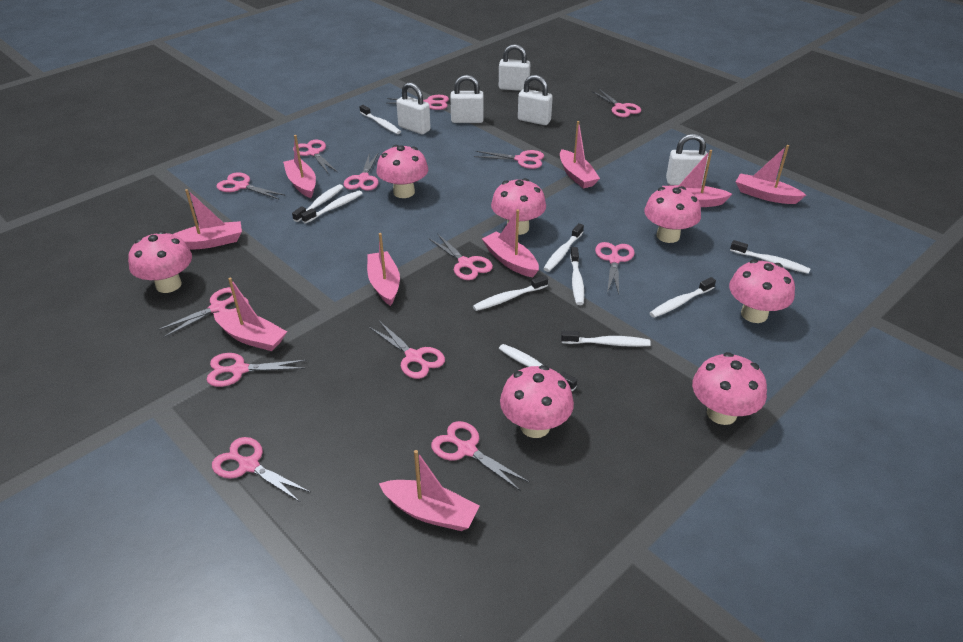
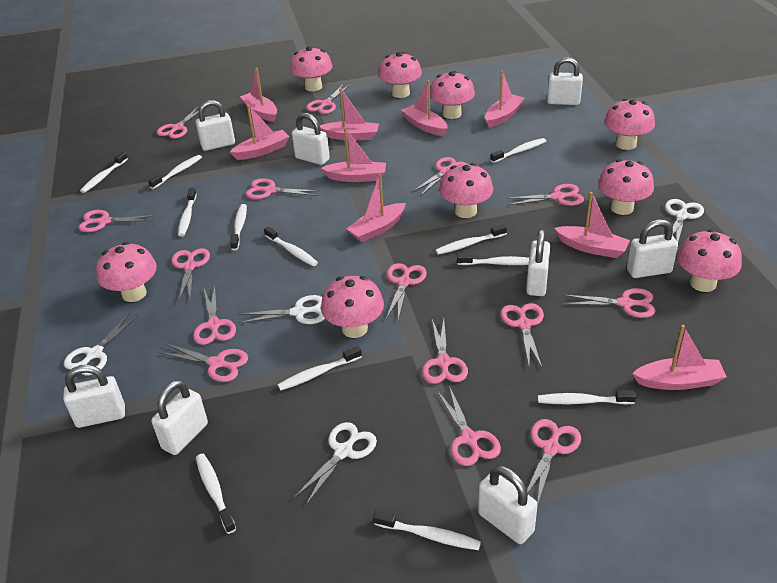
pink mushroom: 7 -> 9
pink scissors: 13 -> 15
white padlock: 5 -> 8
white scissors: 0 -> 4
white toothbrush: 10 -> 12

